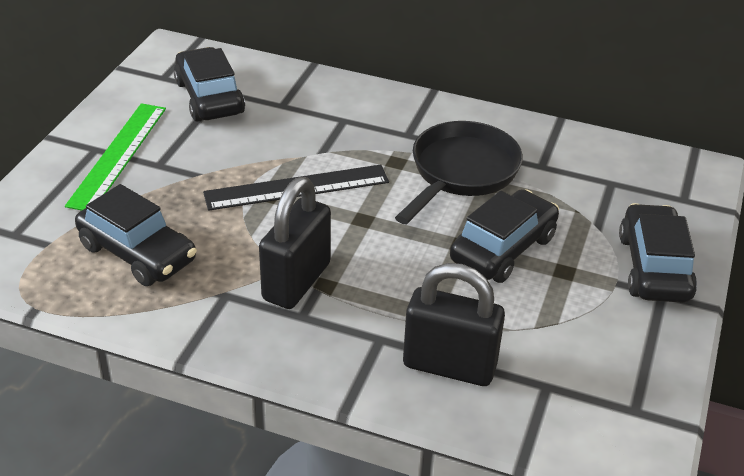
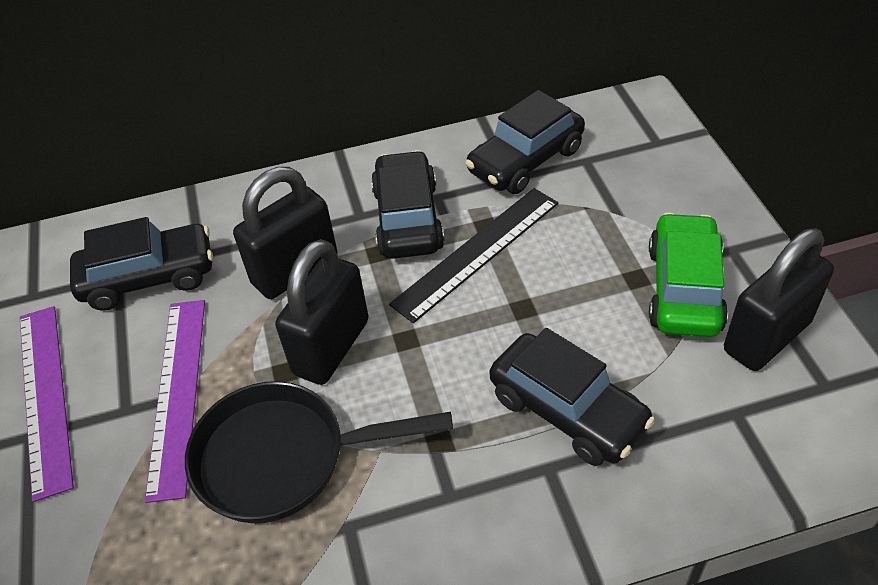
black padlock: 2 -> 3
green car: 0 -> 1
green ruler: 1 -> 0
purple ruler: 0 -> 2

